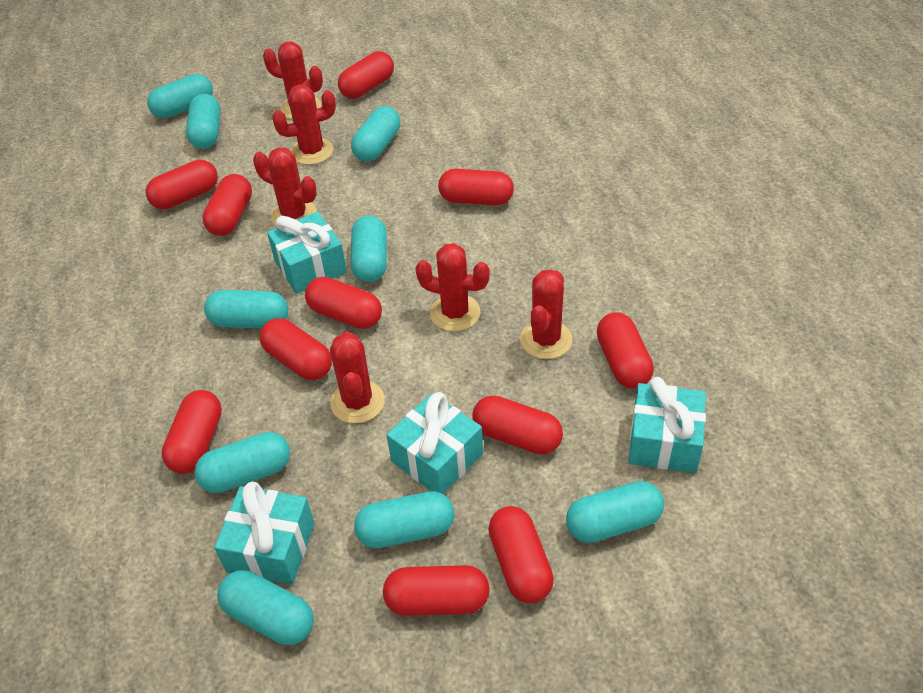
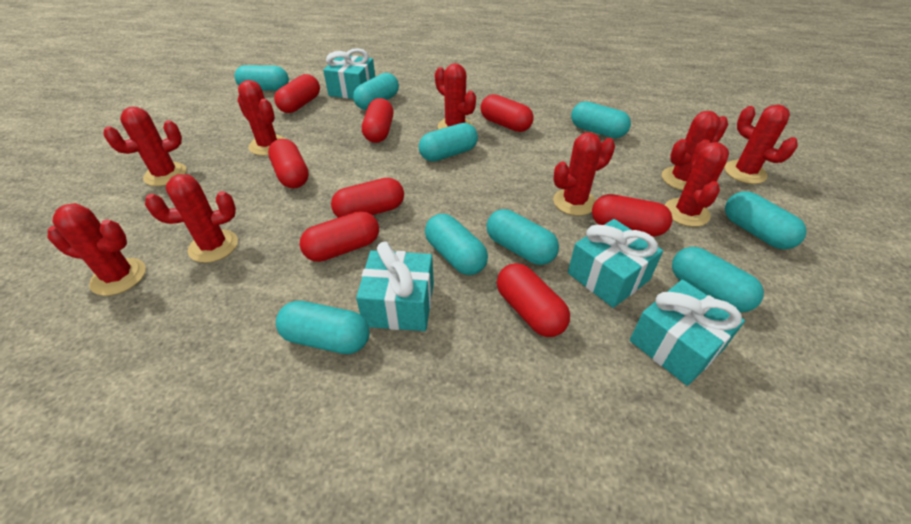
red cactus: 6 -> 9
red capsule: 11 -> 8

